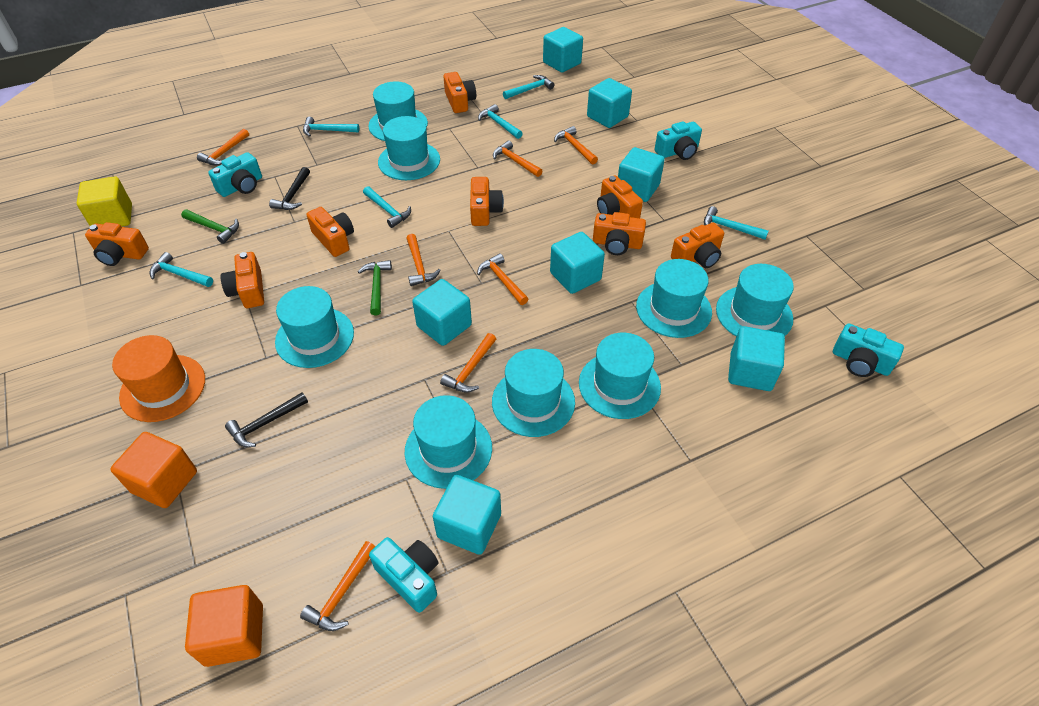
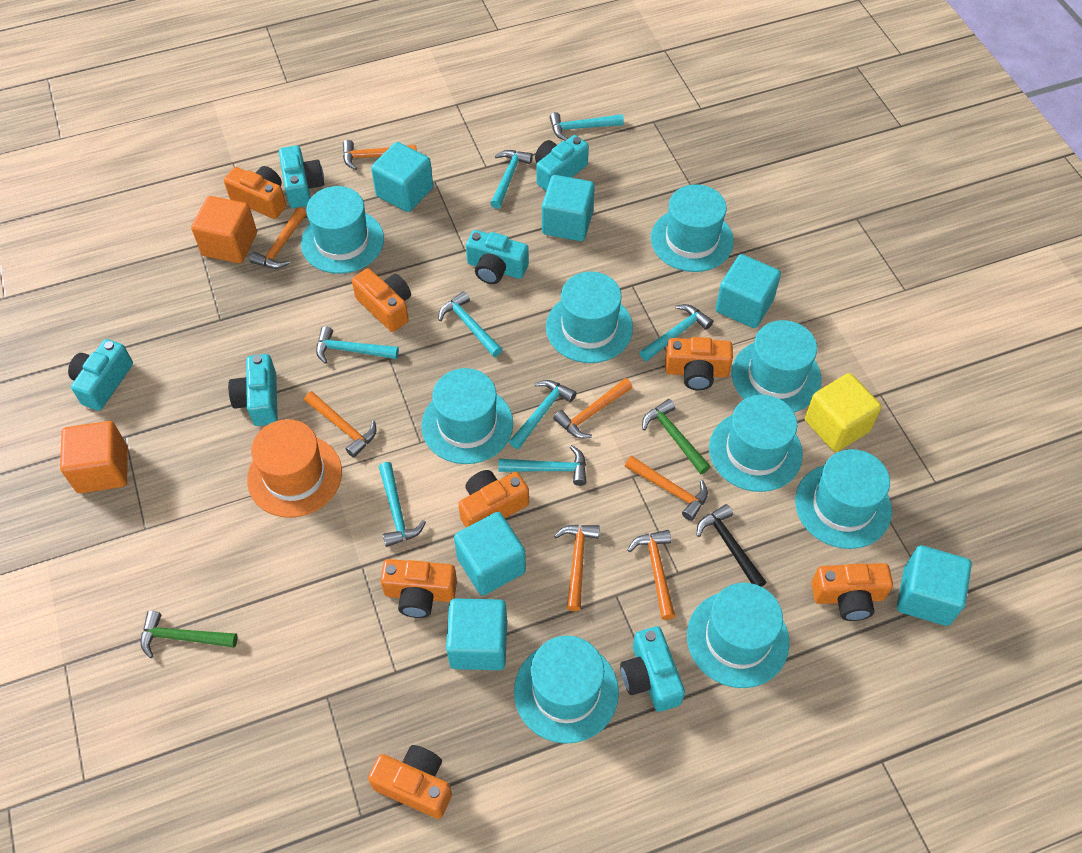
black hammer: 2 -> 1
orange camera: 8 -> 7
turquoise camera: 4 -> 6
turquoise cube: 7 -> 6
turquoise hammer: 6 -> 8
turquoise hat: 8 -> 9

